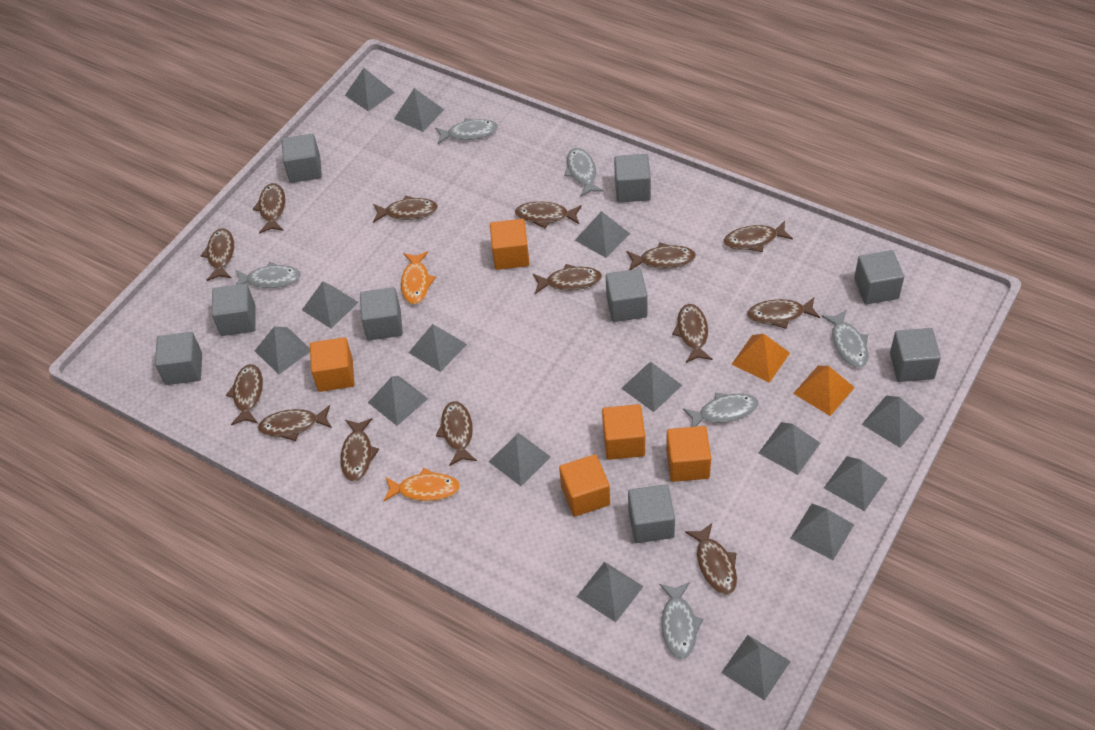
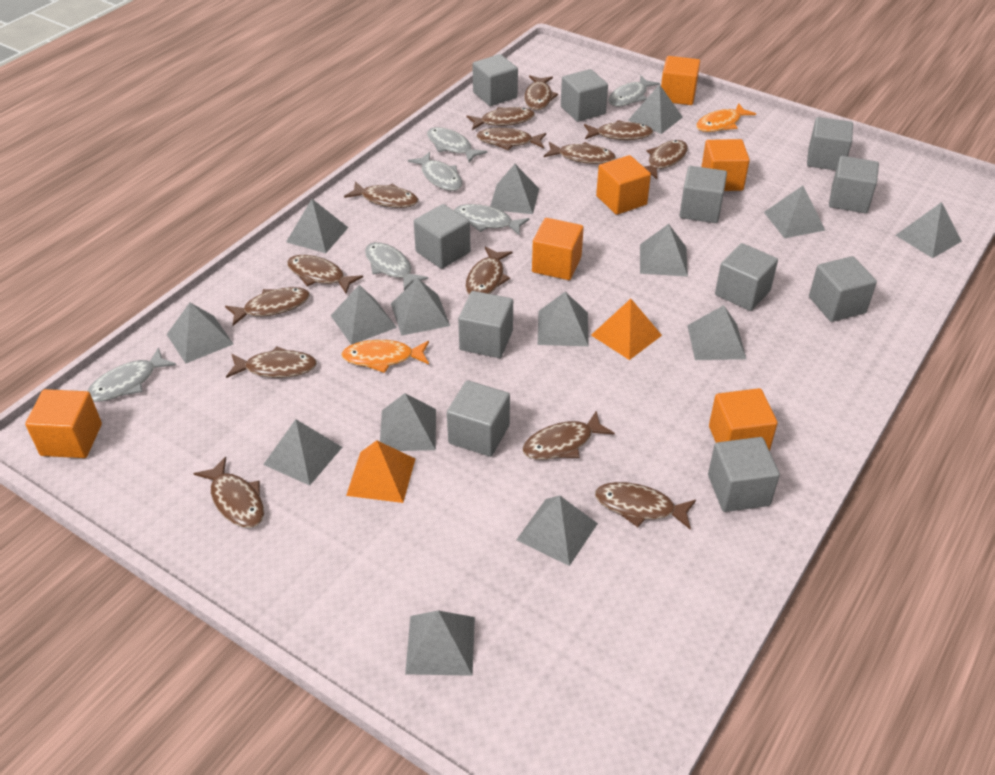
grey cube: 9 -> 11
orange cube: 5 -> 6

